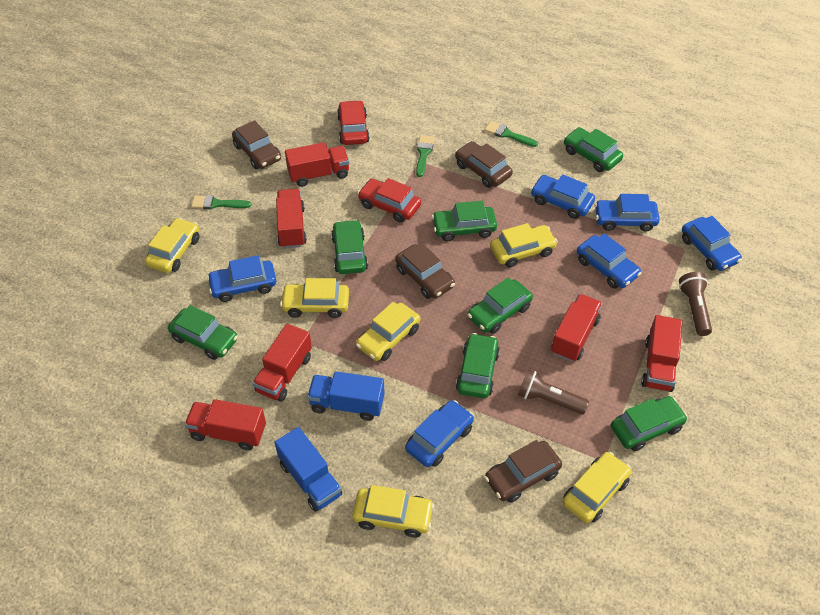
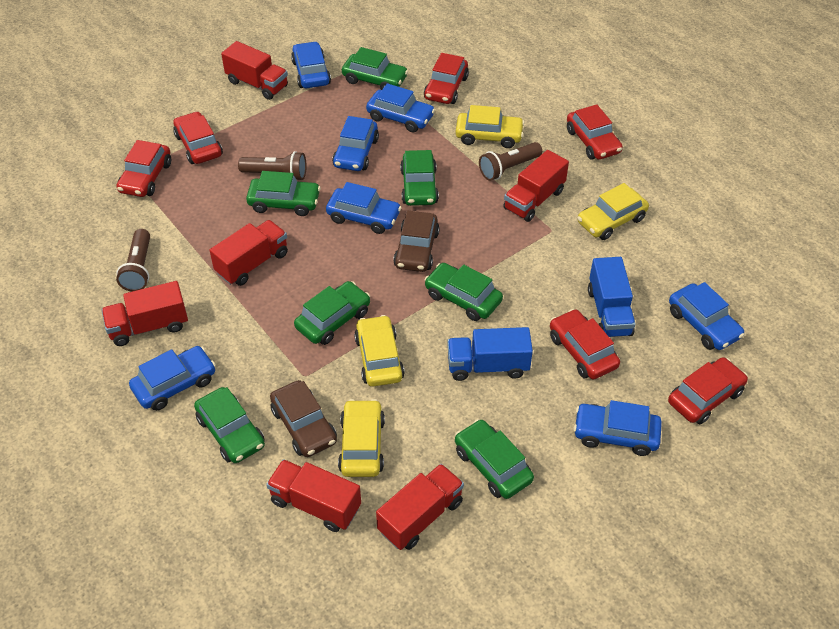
blue car: 6 -> 7
brown car: 4 -> 2
brown flashlight: 2 -> 3
green brush: 3 -> 0
red car: 2 -> 6
yellow car: 6 -> 4

